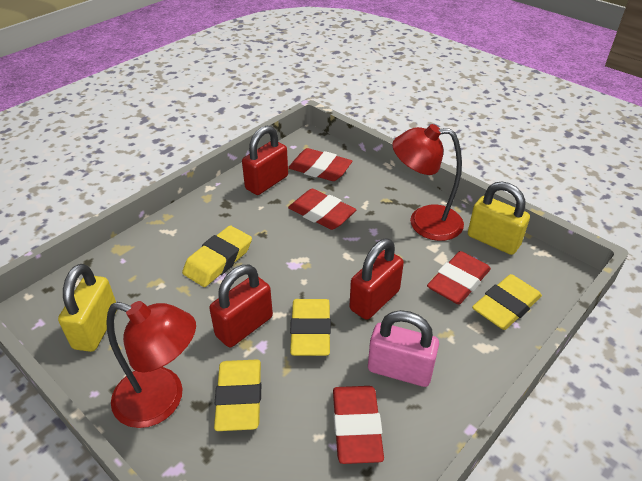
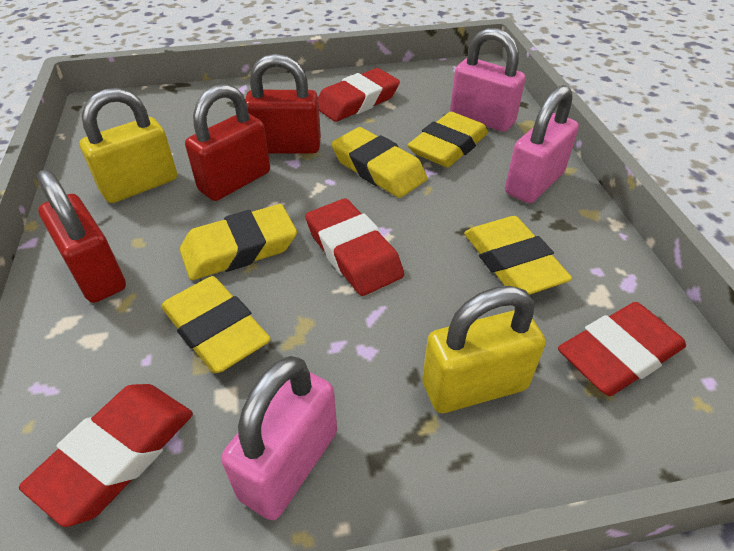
pink padlock: 1 -> 3
red lamp: 2 -> 0
yellow eraser: 4 -> 5

